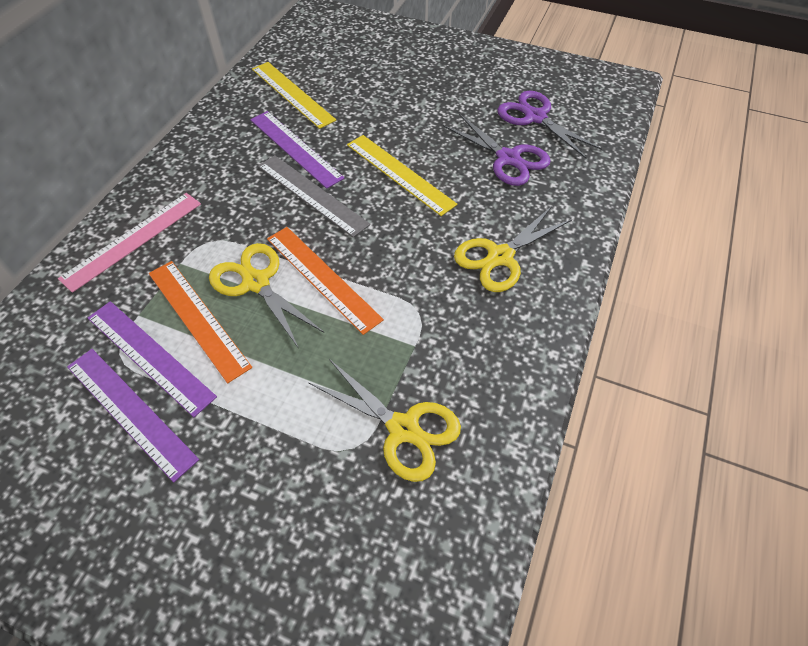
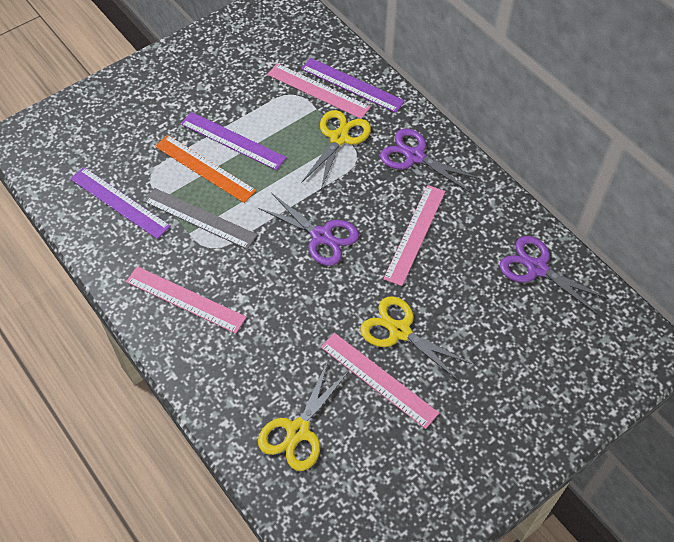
orange ruler: 2 -> 1
pink ruler: 1 -> 4
purple scissors: 2 -> 3
yellow ruler: 2 -> 0

